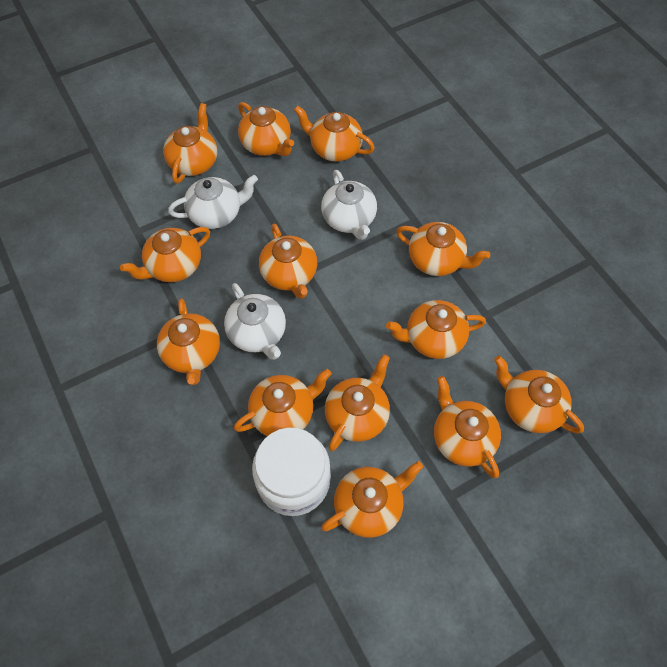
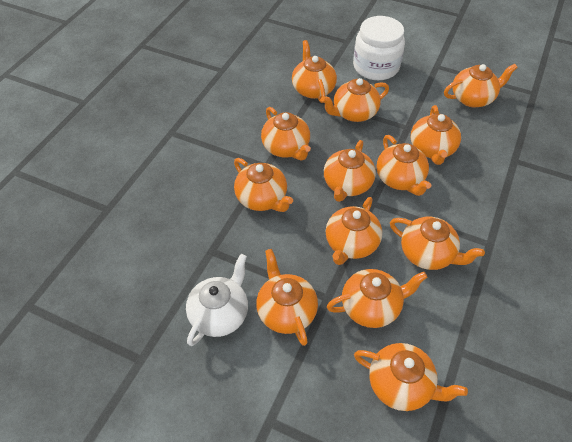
white teapot: 3 -> 1

